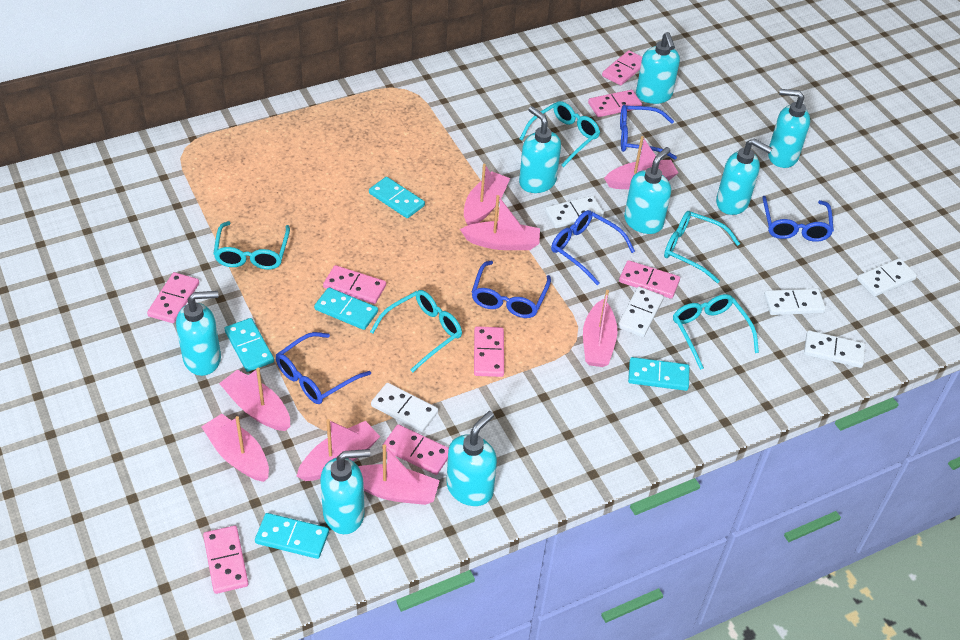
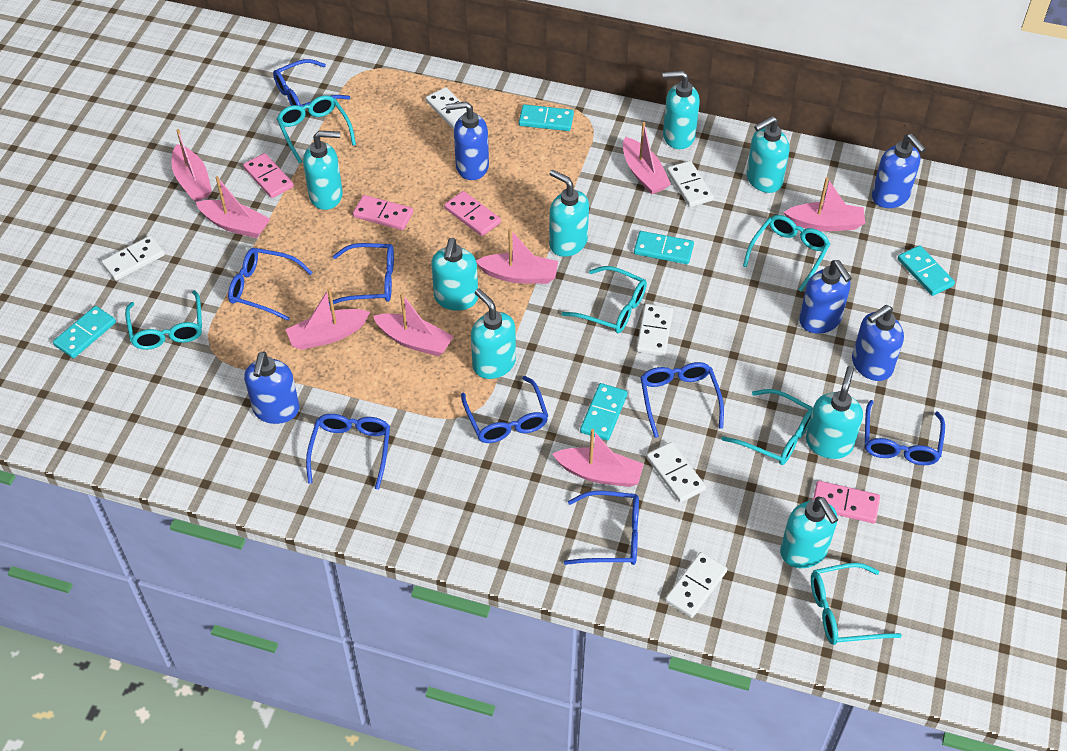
blue glasses: 5 -> 8
blue soap dispenser: 0 -> 5
pink domino: 8 -> 4
turquoise glasses: 5 -> 6

